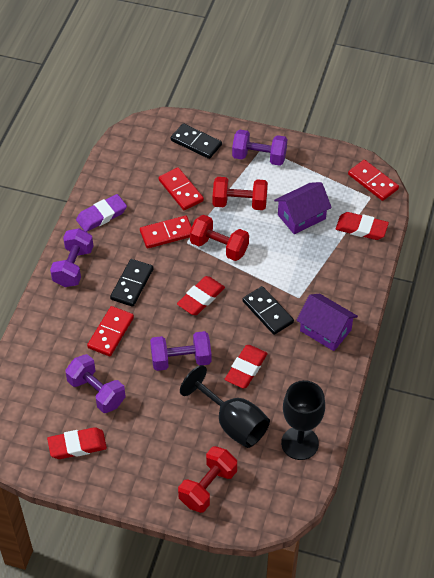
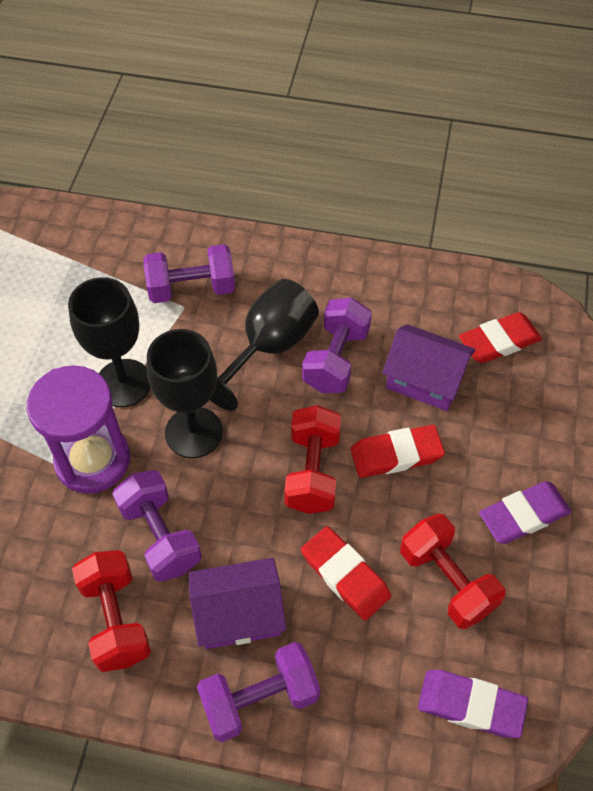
black domino: 3 -> 0
black goblet: 2 -> 3
purple eraser: 1 -> 2
purple hourglass: 0 -> 1
red domino: 4 -> 0
red eraser: 4 -> 3

